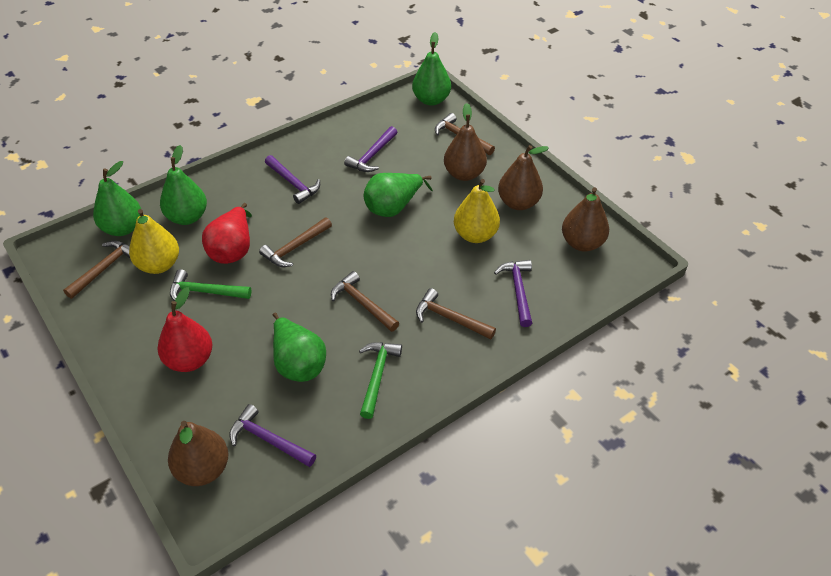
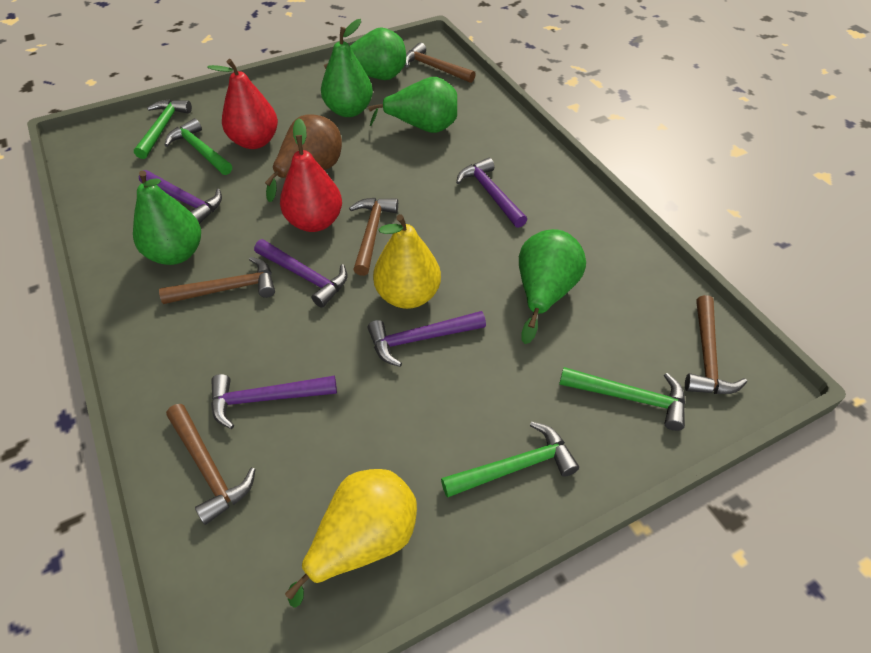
brown pear: 4 -> 1
green hammer: 2 -> 4
purple hammer: 4 -> 5

